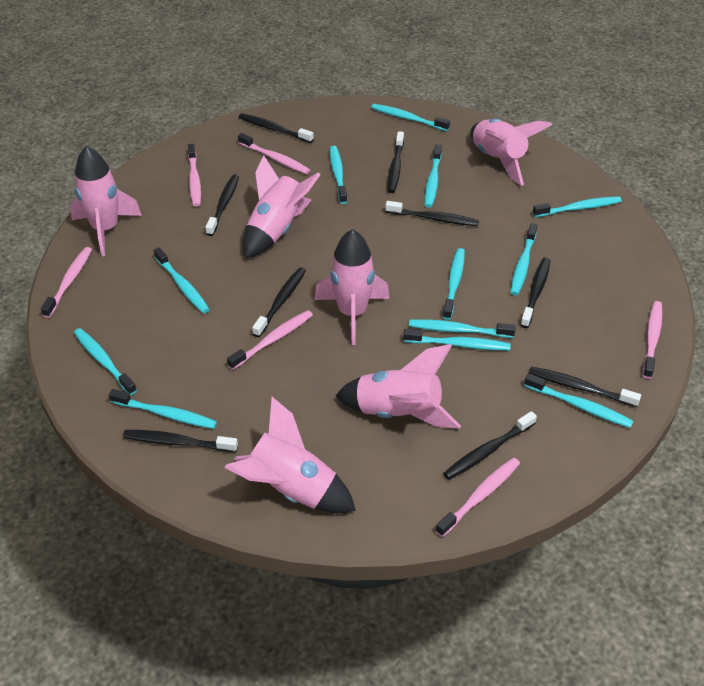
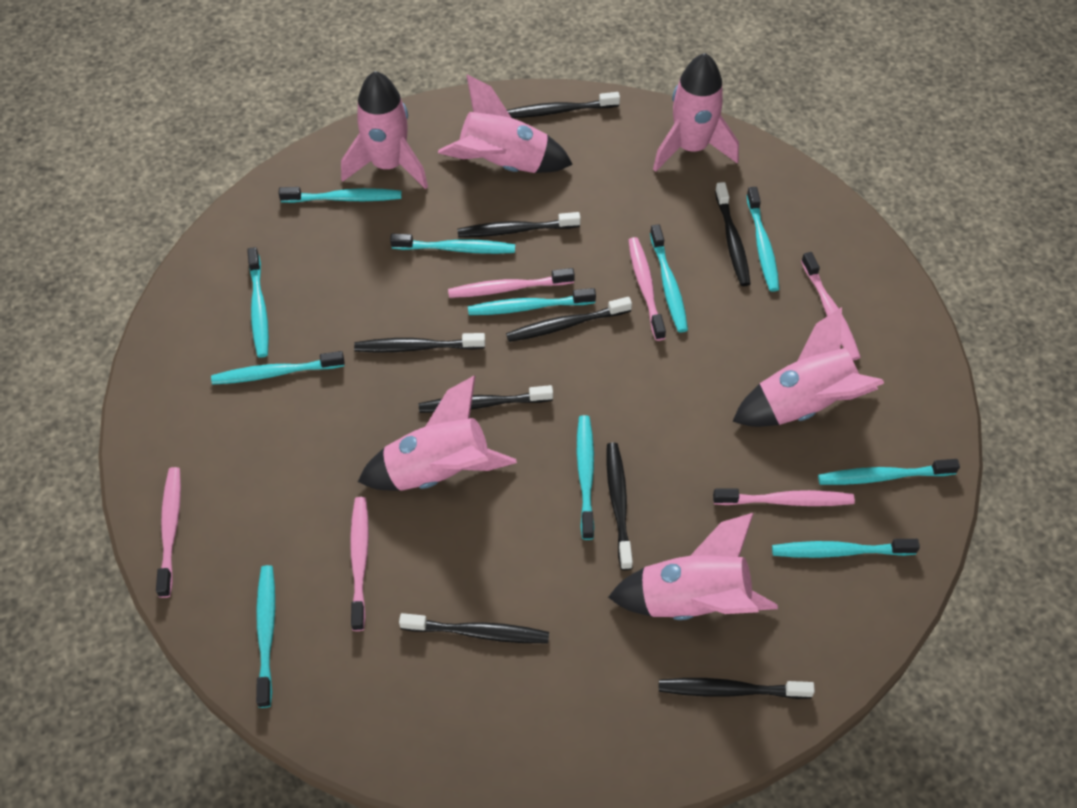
turquoise toothbrush: 12 -> 11

